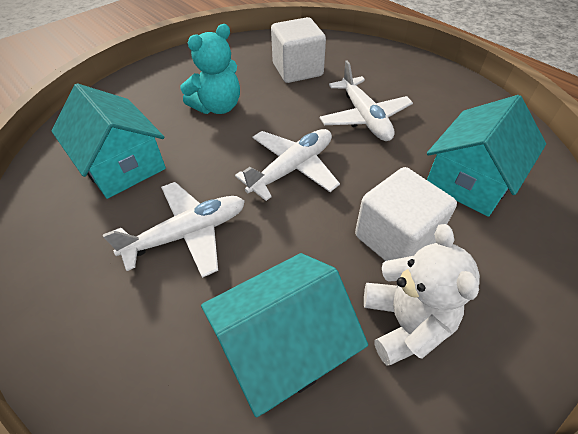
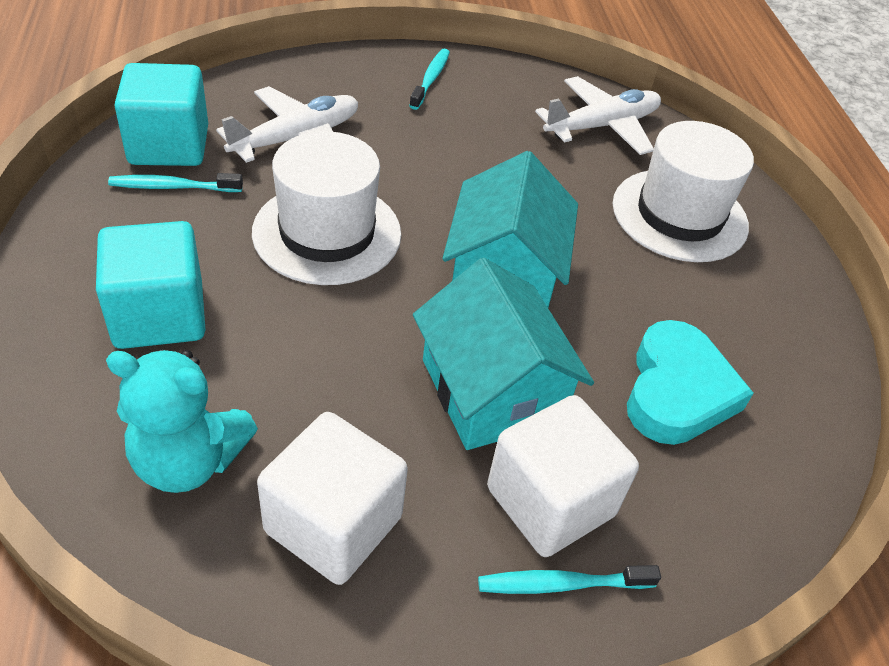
turquoise cube: 0 -> 2
turquoise heart: 0 -> 1
turquoise house: 3 -> 2
turquoise toothbrush: 0 -> 3
white hat: 0 -> 2
white plane: 3 -> 2
white teddy bear: 1 -> 0

